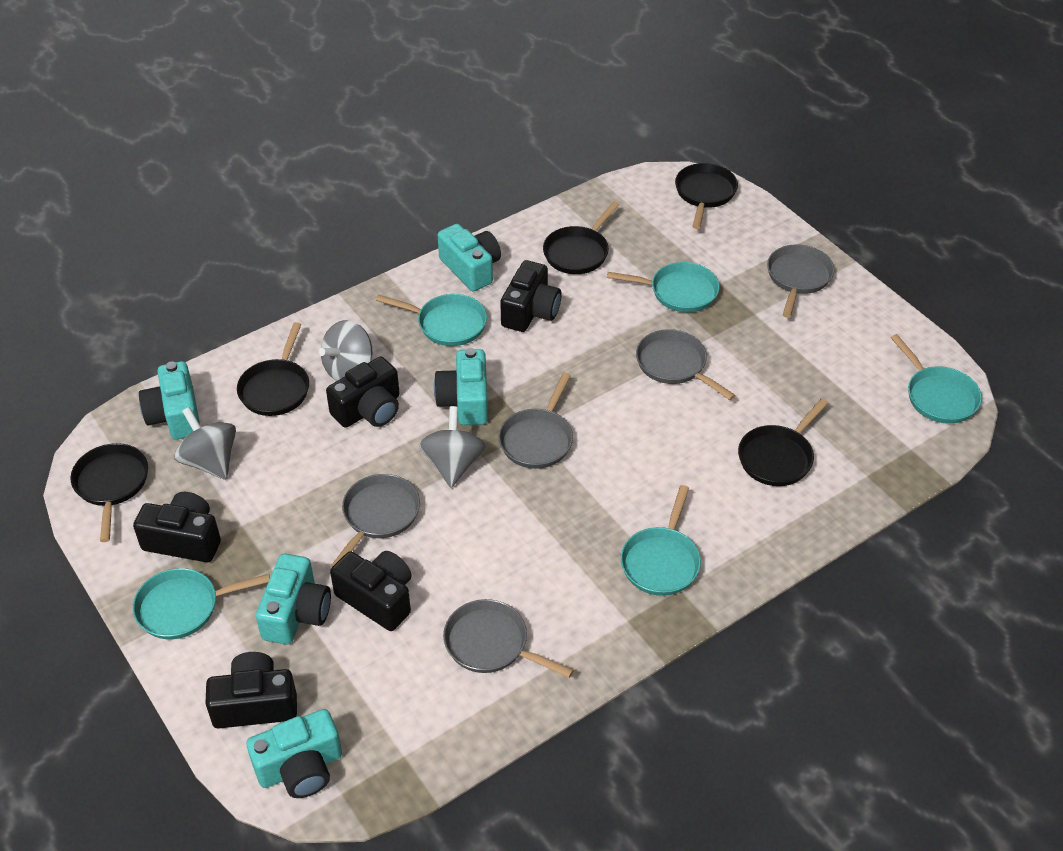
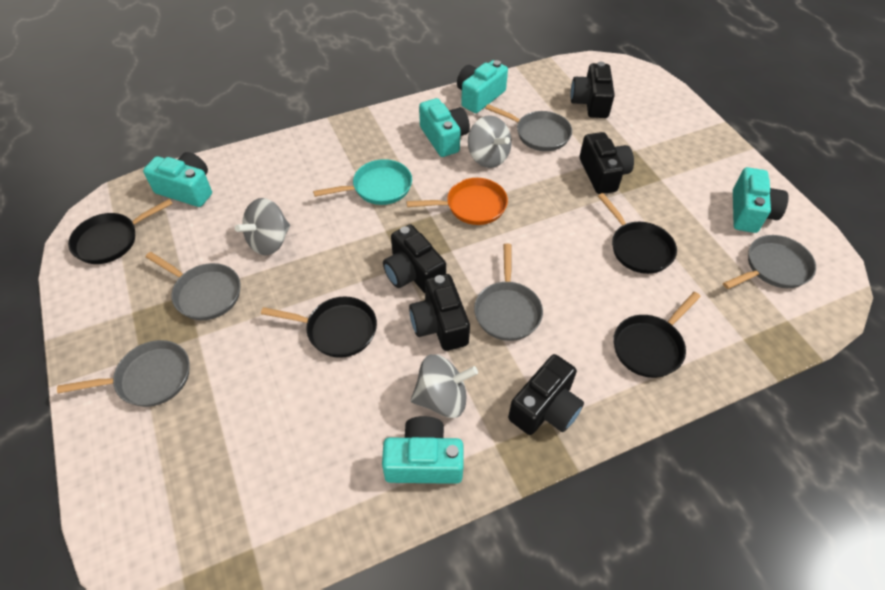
black pan: 5 -> 4
orange pan: 0 -> 1
turquoise pan: 5 -> 1

